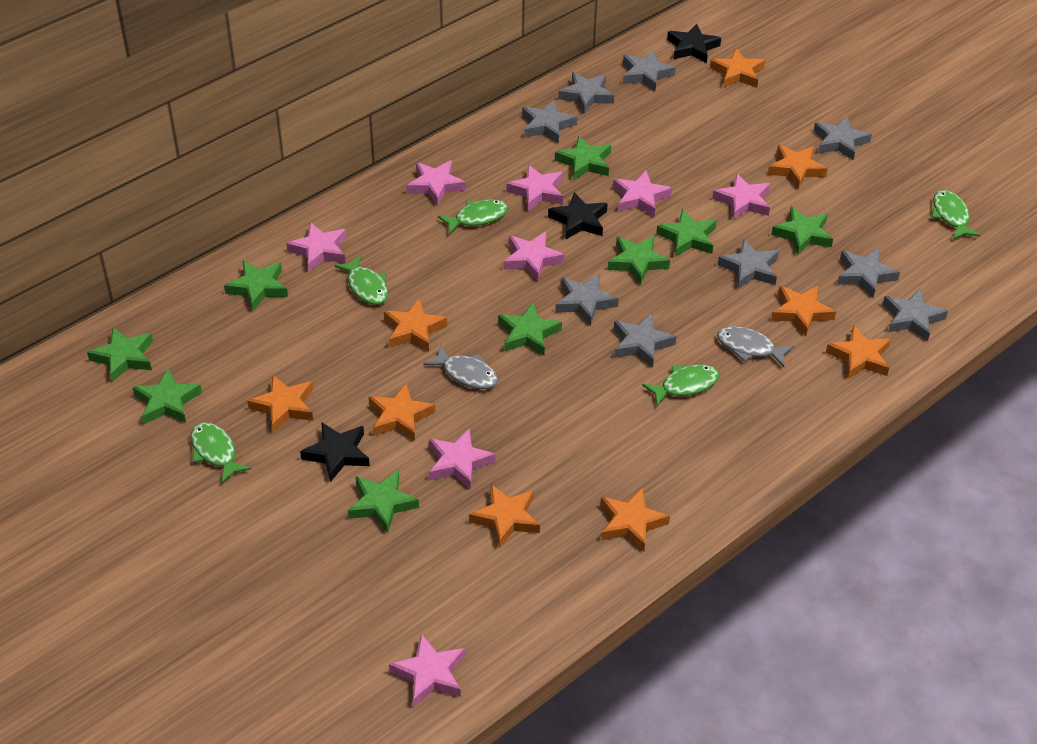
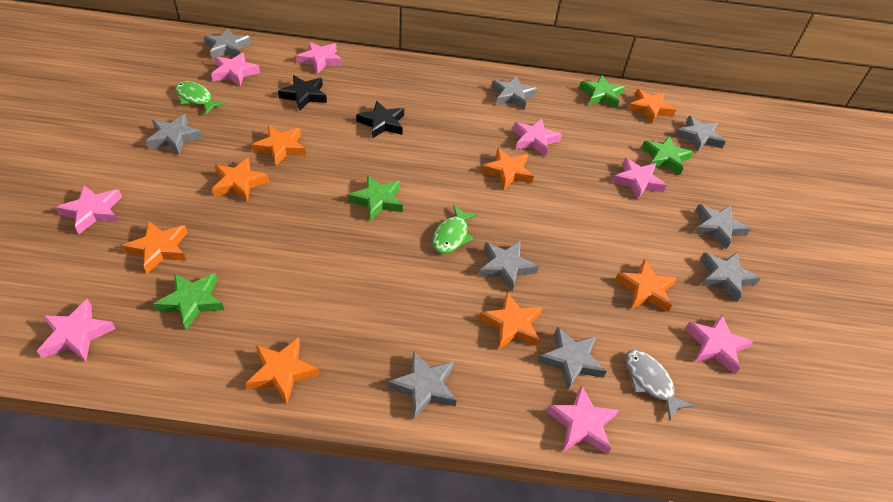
black star: 3 -> 2
green fish: 5 -> 2
green star: 9 -> 4
grey fish: 2 -> 1
orange star: 9 -> 8

